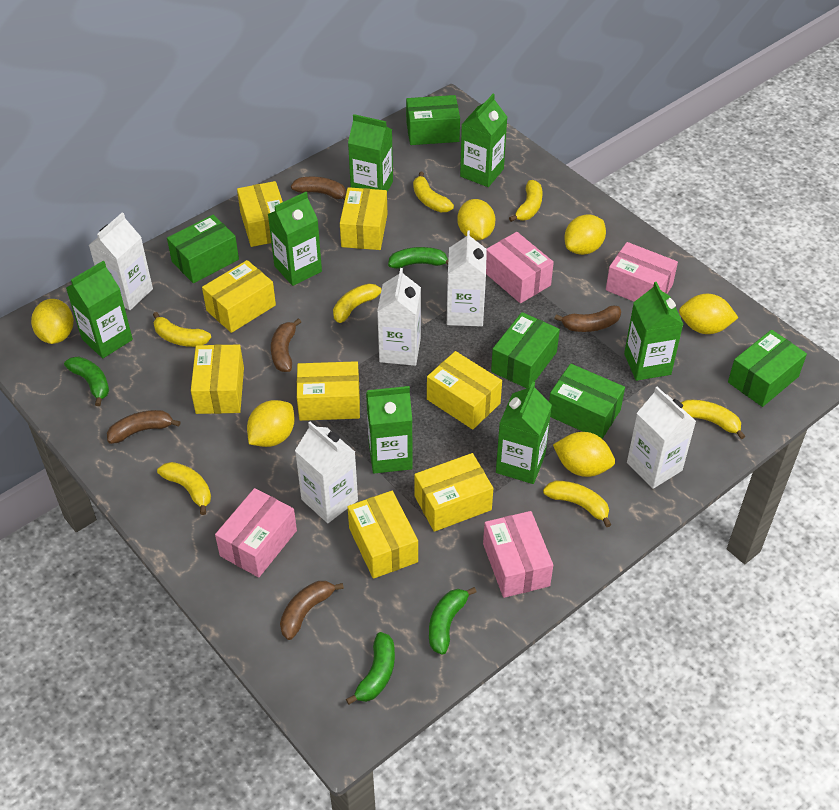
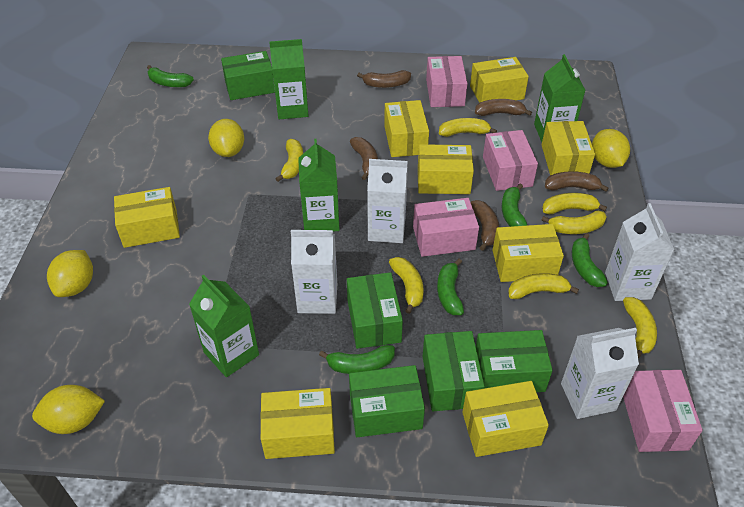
green banana: 4 -> 5
green carton: 7 -> 4
white carton: 5 -> 4
yellow lemon: 6 -> 4

